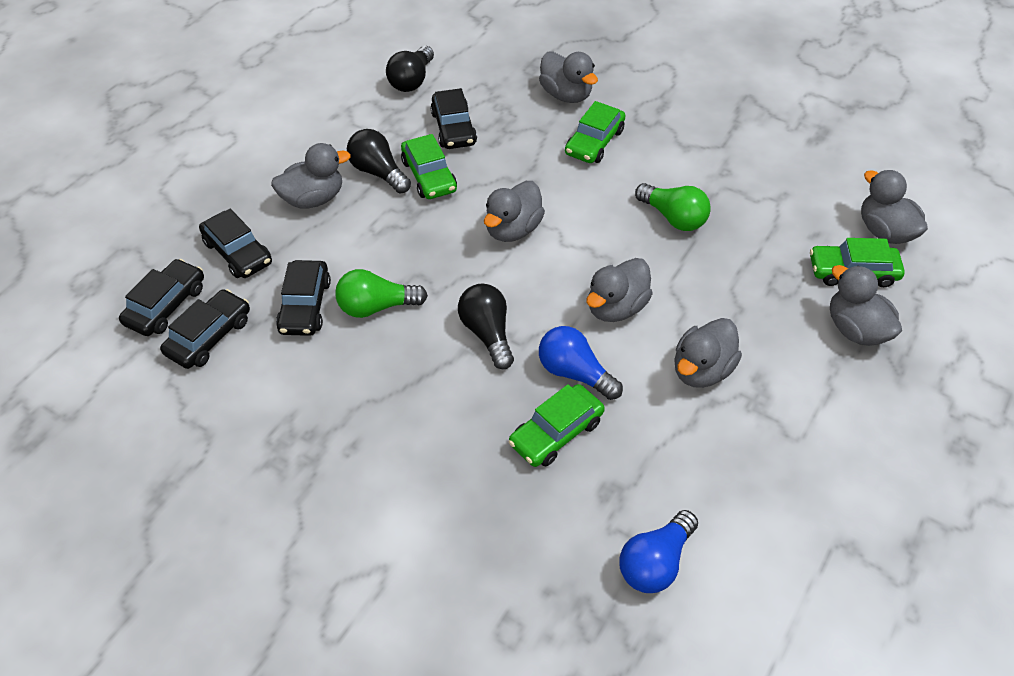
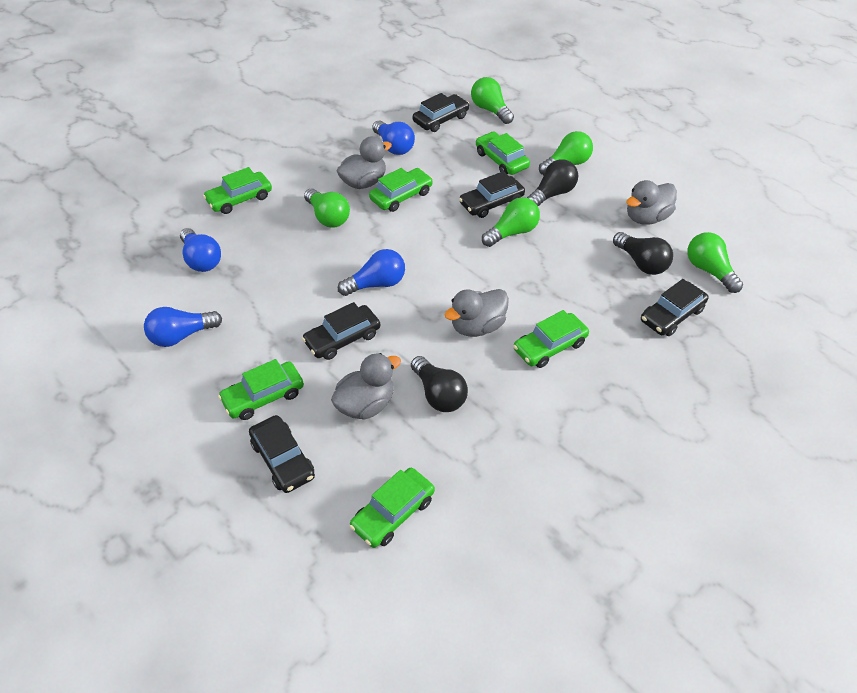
blue light bulb: 2 -> 4
green car: 4 -> 6
green light bulb: 2 -> 5
grey duck: 7 -> 4

